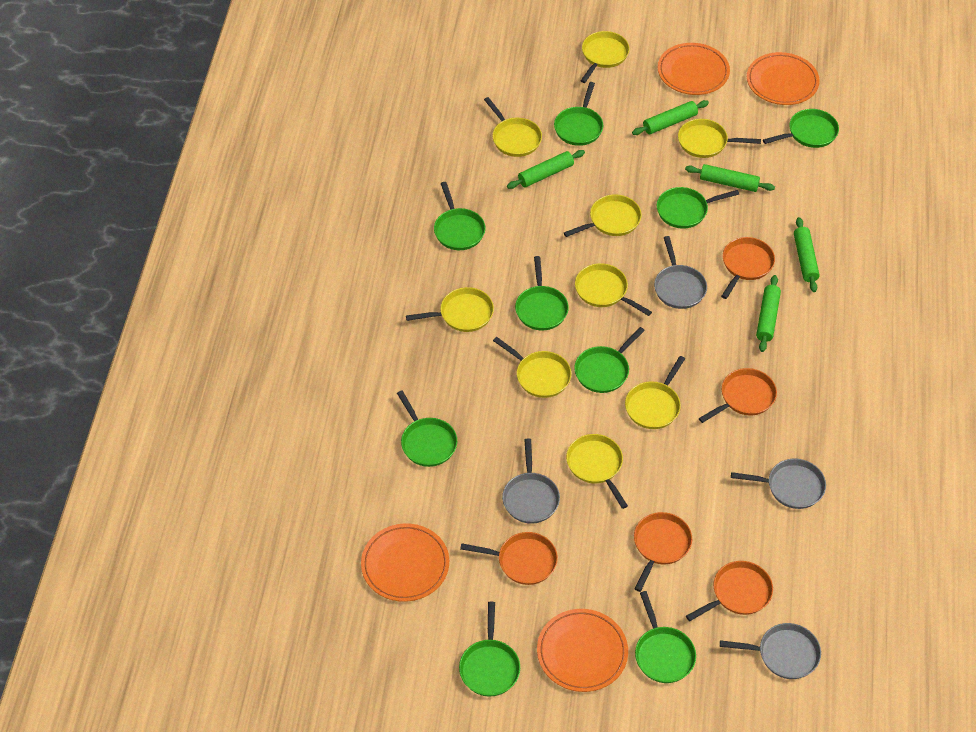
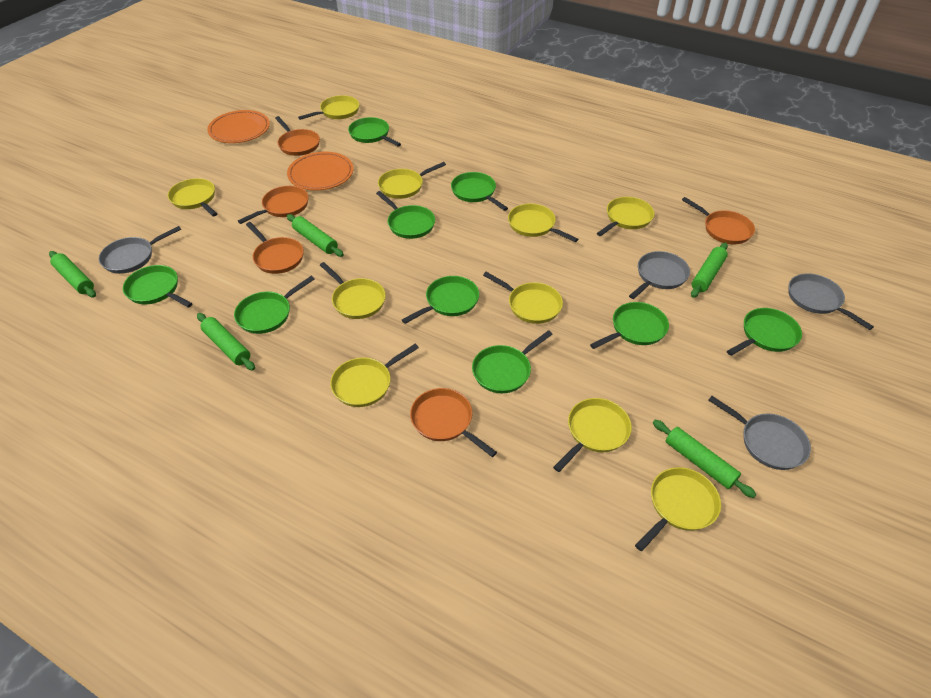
orange plate: 4 -> 2
yellow pan: 9 -> 10

